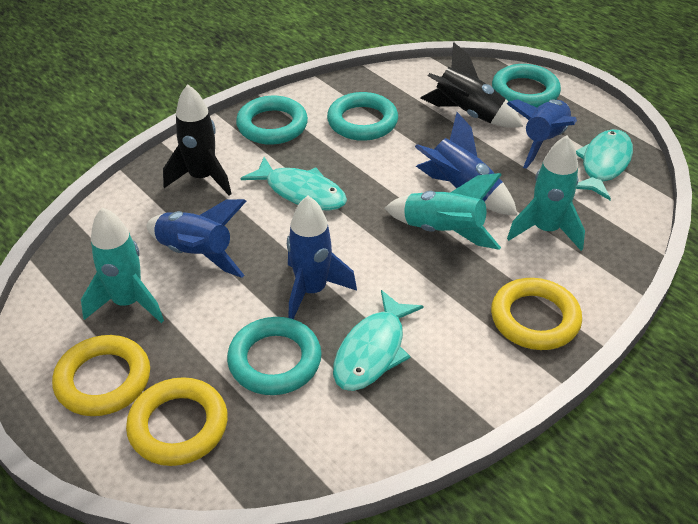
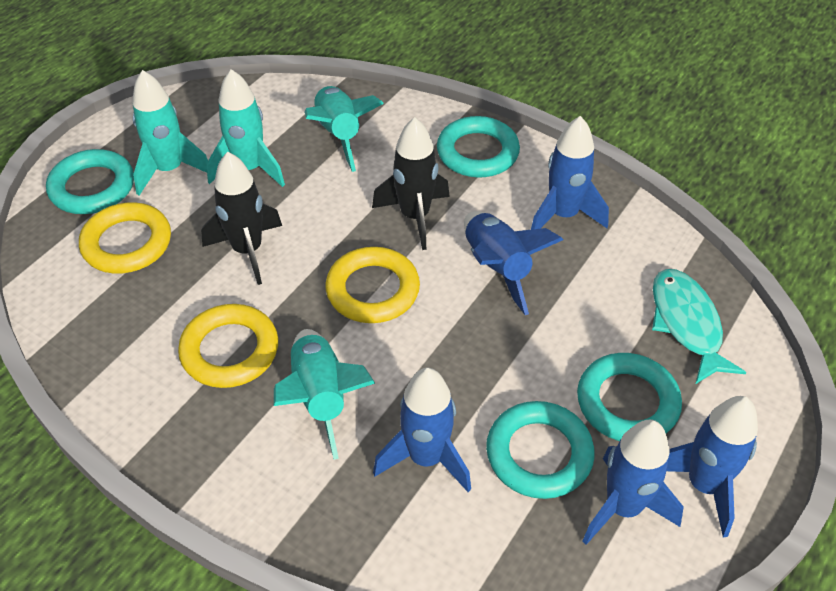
blue rocket: 4 -> 5
turquoise fish: 3 -> 1
turquoise rocket: 3 -> 4

